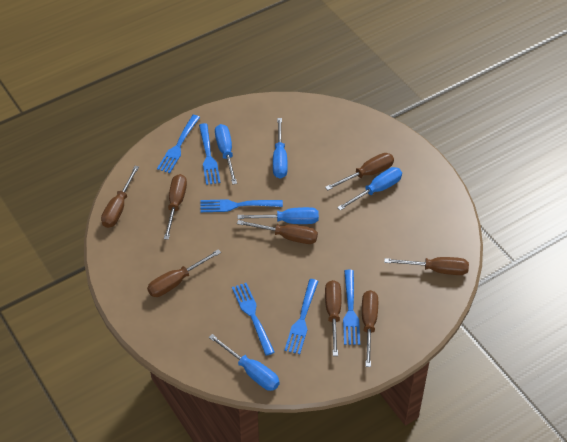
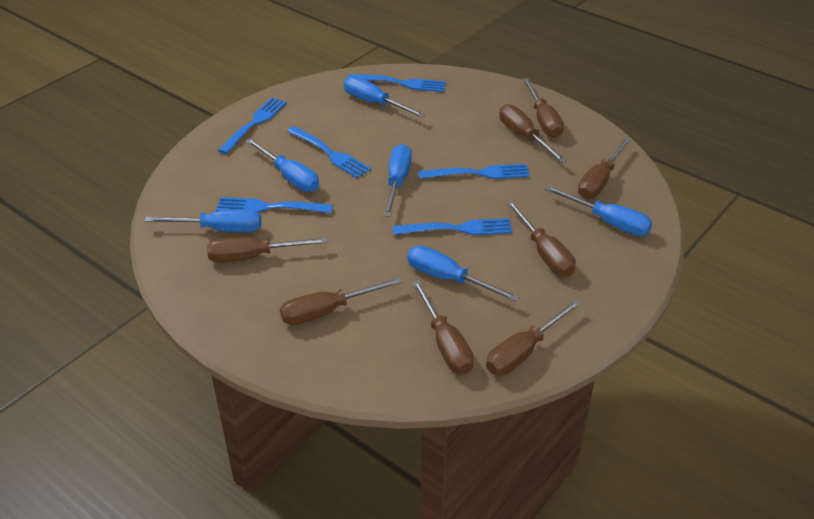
blue screwdriver: 5 -> 6

